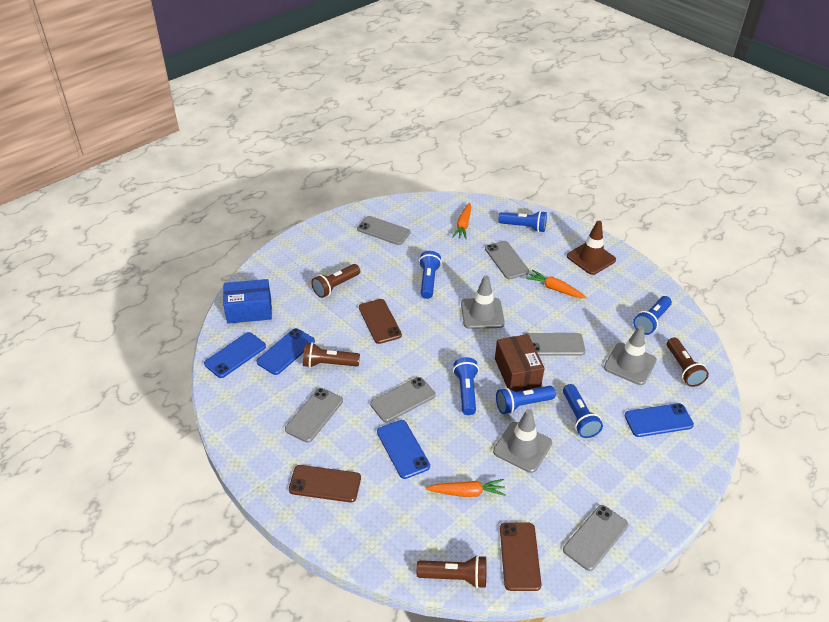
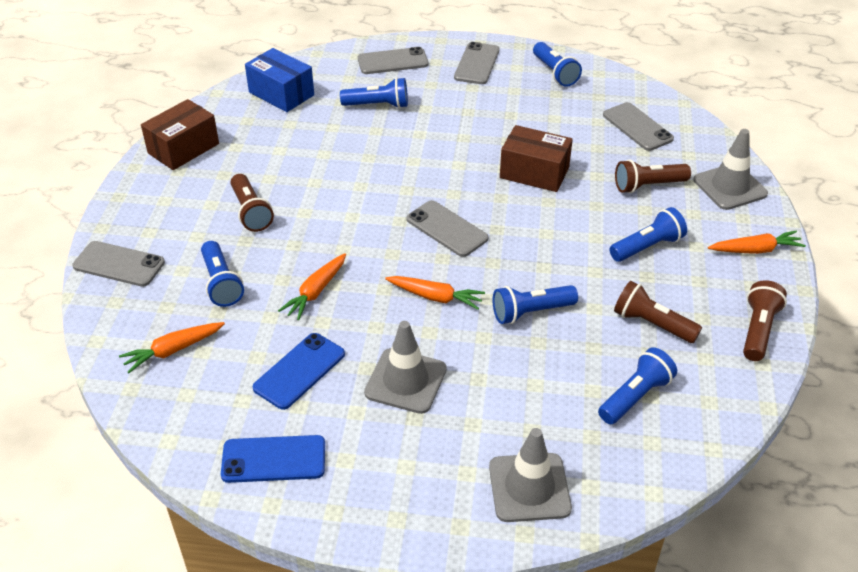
blue phone: 4 -> 2
brown box: 1 -> 2
brown phone: 3 -> 0
brown traffic cone: 1 -> 0
grey phone: 6 -> 5
orange carrot: 3 -> 4

